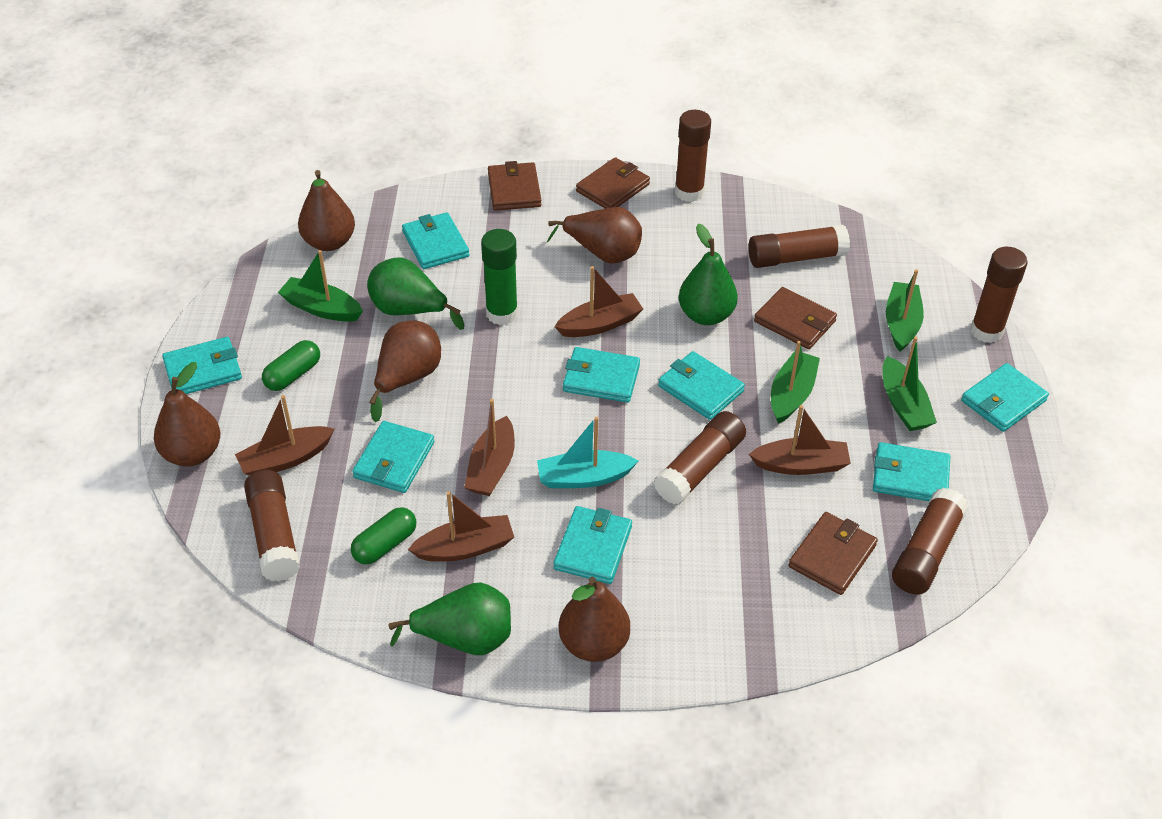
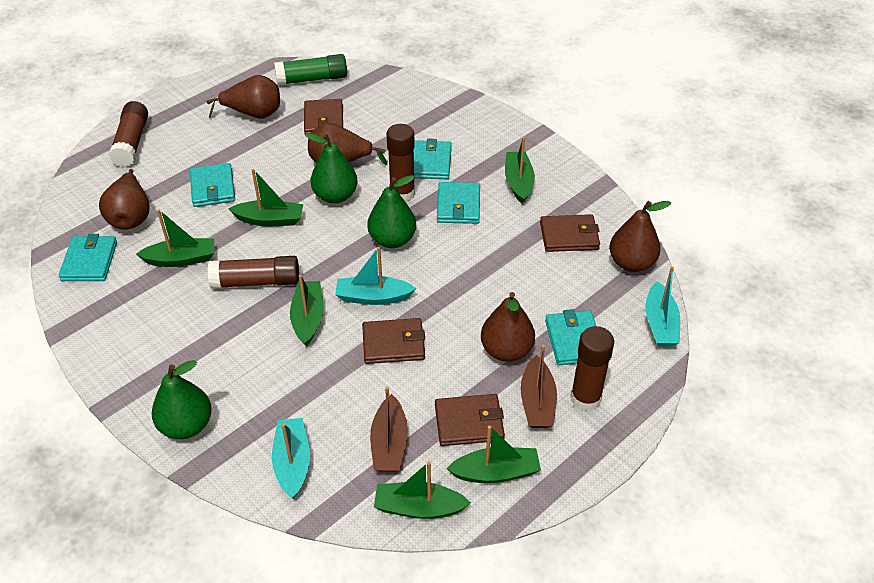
brown boat: 5 -> 2
brown glue stick: 6 -> 4
green boat: 4 -> 6
green capsule: 2 -> 0
turquoise boat: 1 -> 3
turquoise wallet: 8 -> 5

